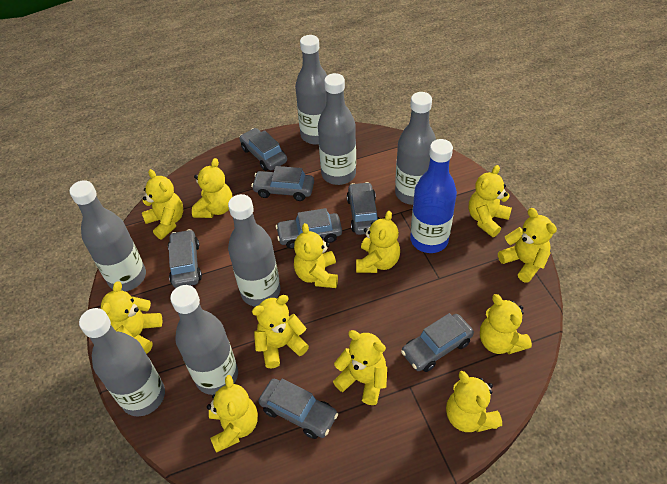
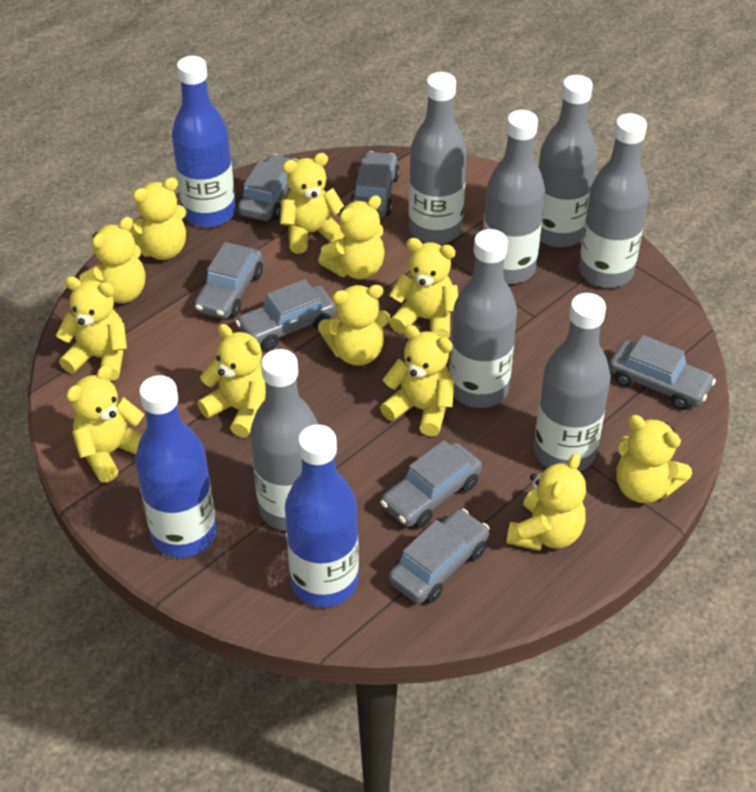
blue bottle: 1 -> 3

